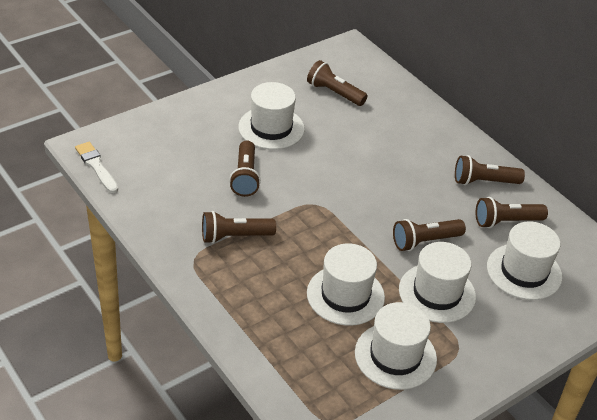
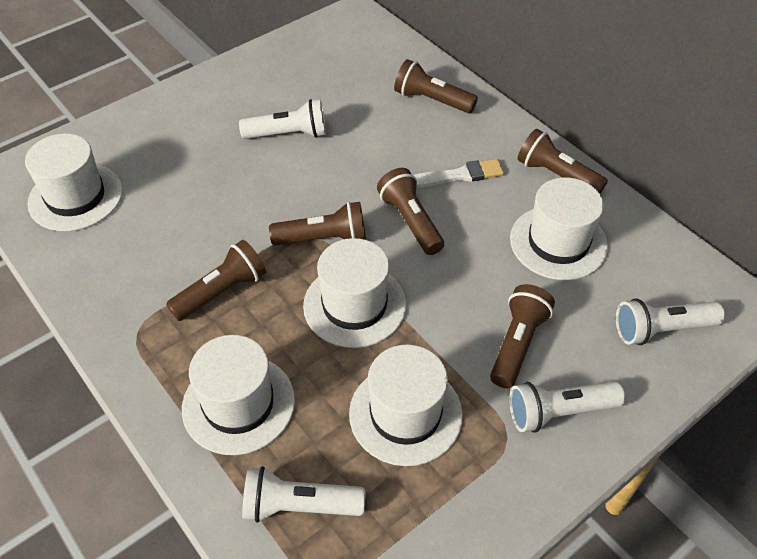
white flashlight: 0 -> 4

